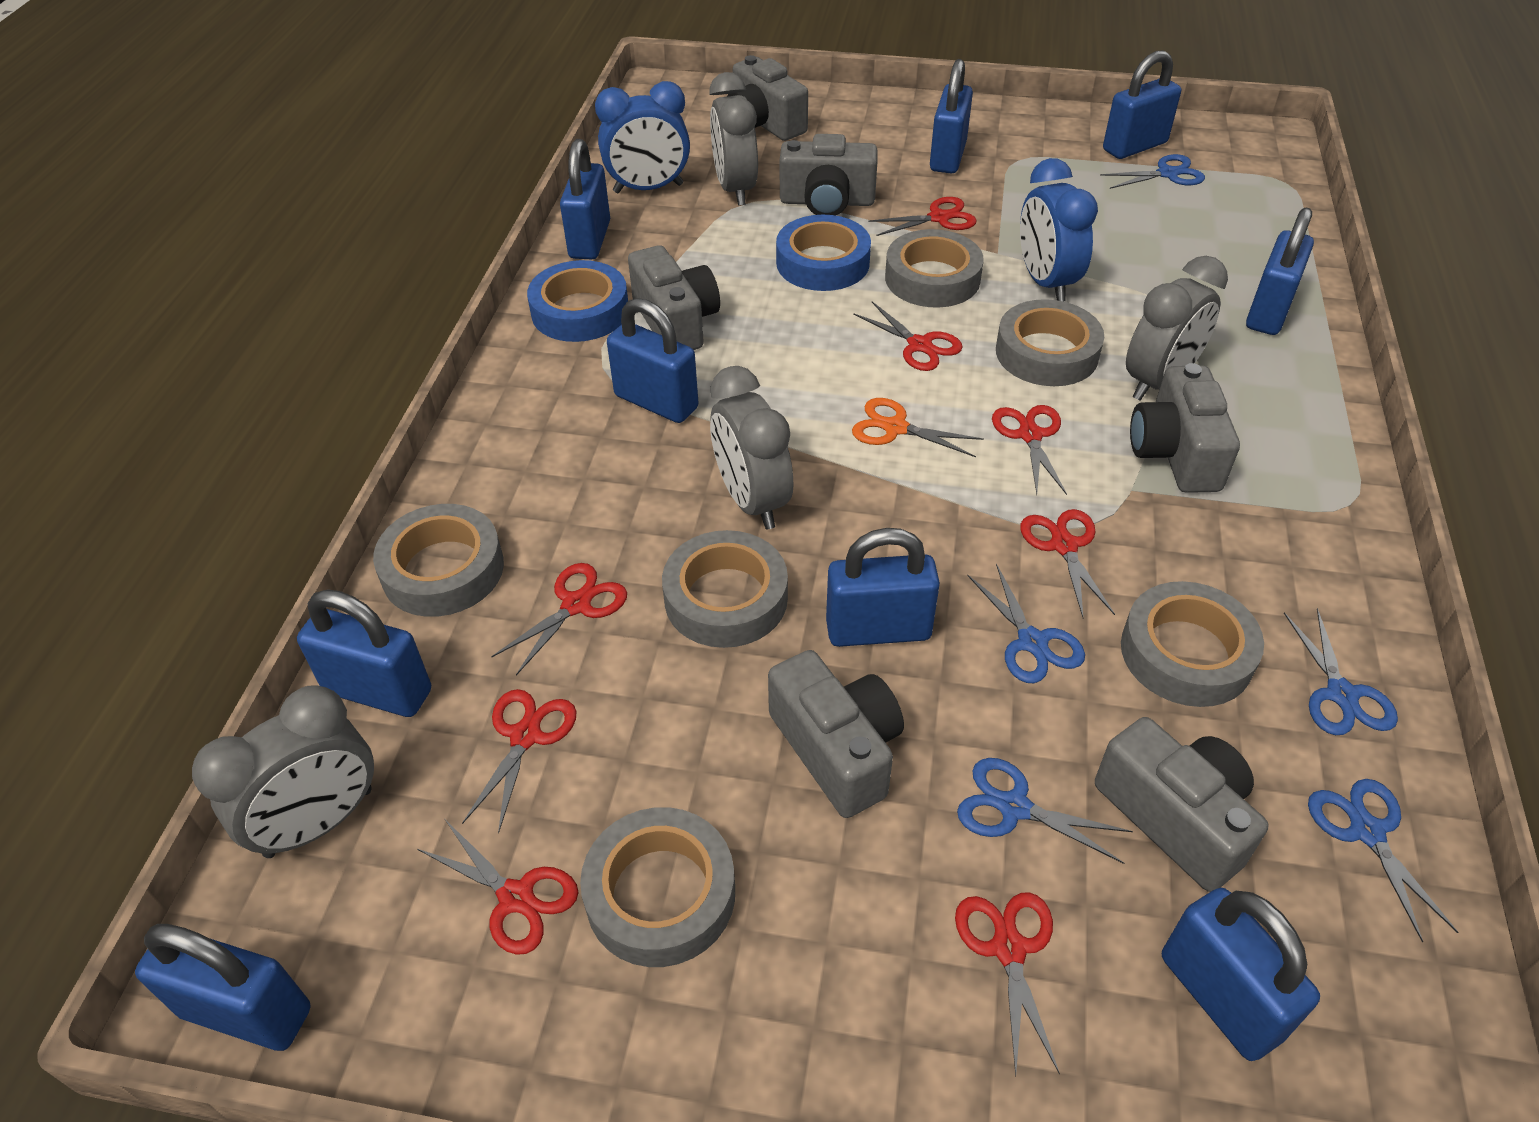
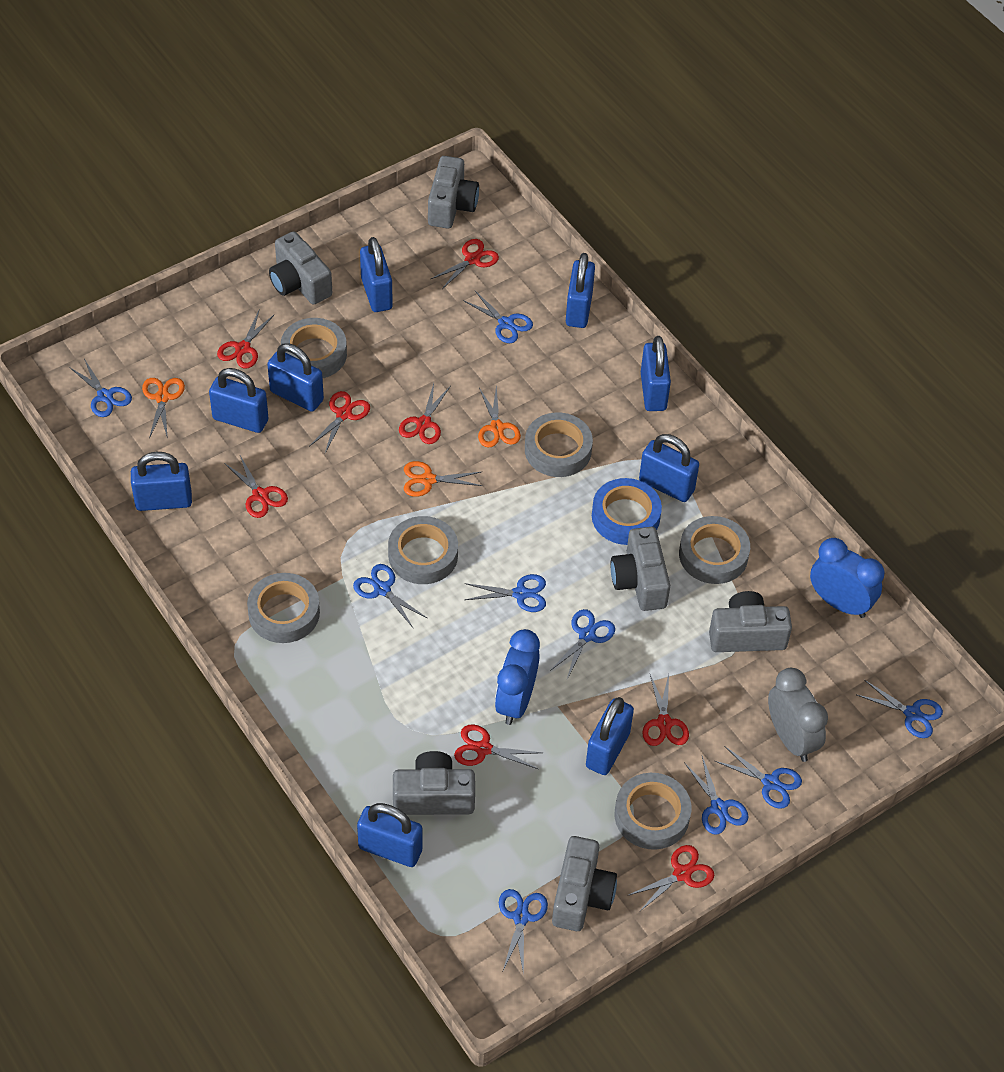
blue scissors: 5 -> 9
blue tape: 2 -> 1
grey clock: 4 -> 1
orange scissors: 1 -> 3

